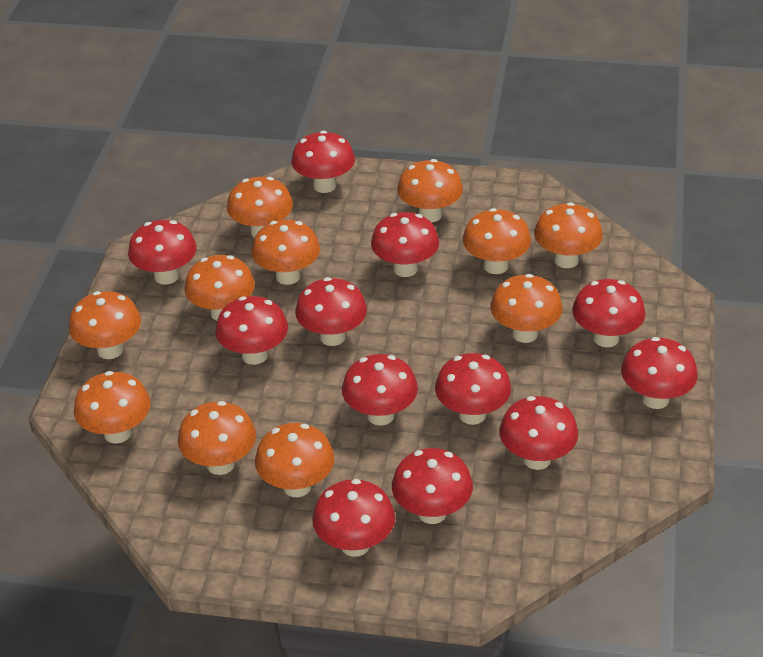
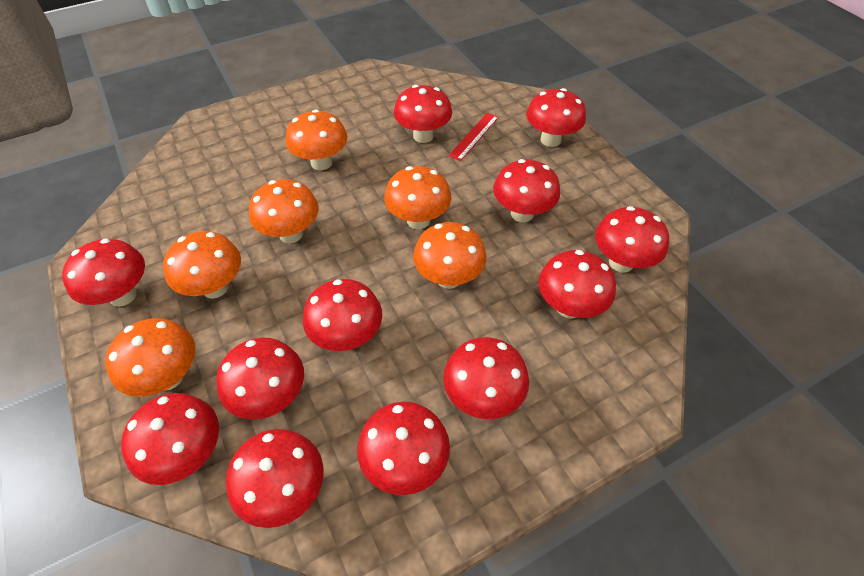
orange mushroom: 11 -> 6
red ruler: 0 -> 1

